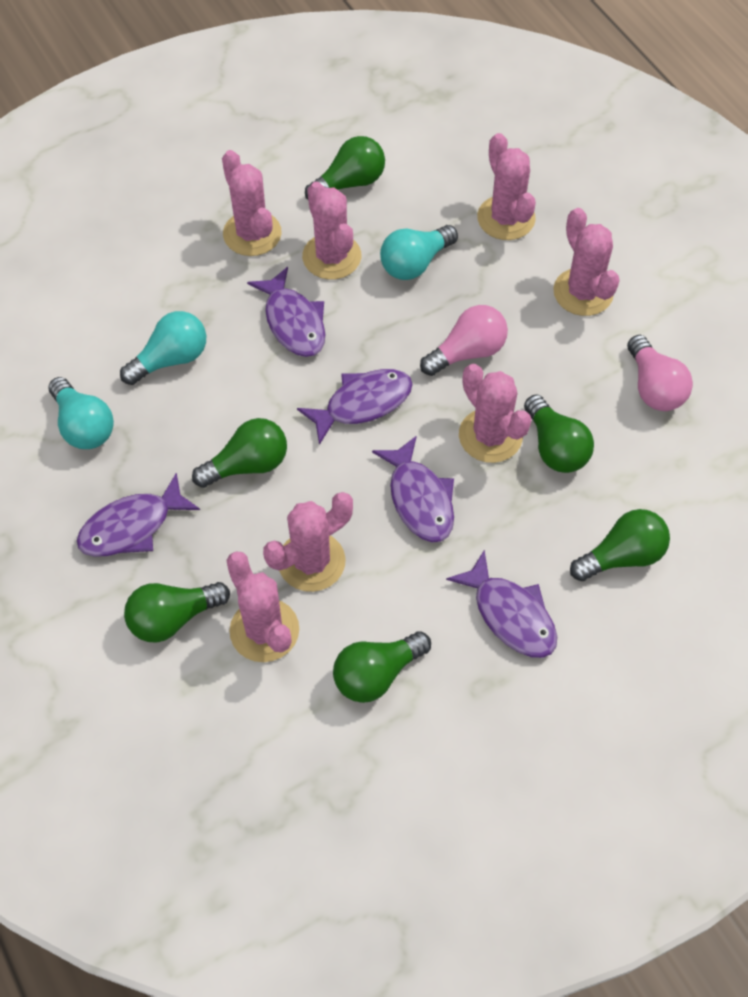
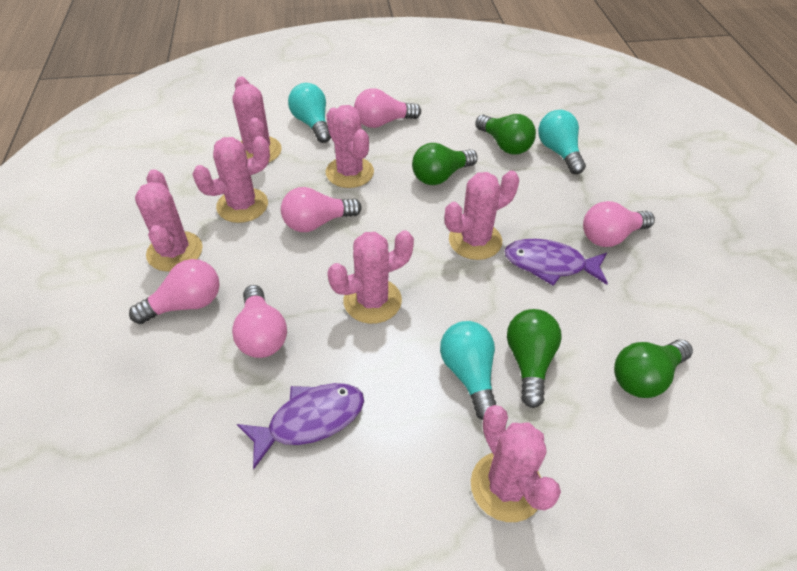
green light bulb: 6 -> 4
pink light bulb: 2 -> 5
purple fish: 5 -> 2

